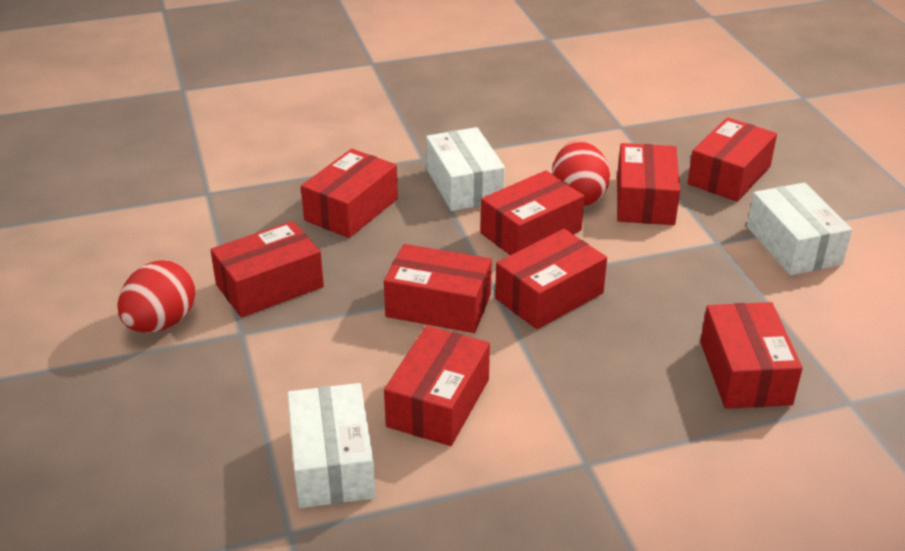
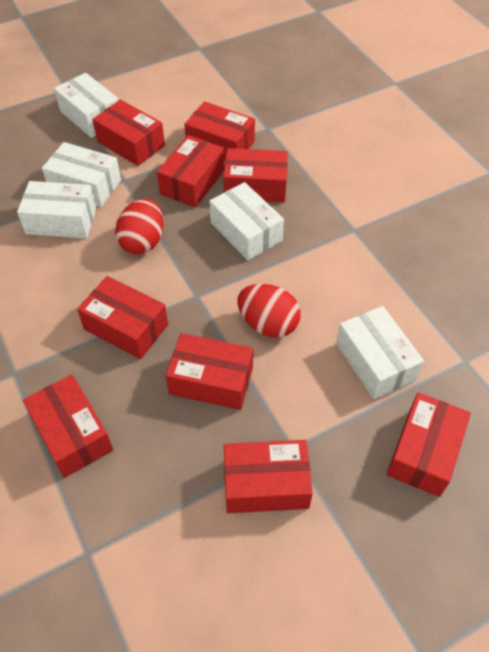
white box: 3 -> 5

